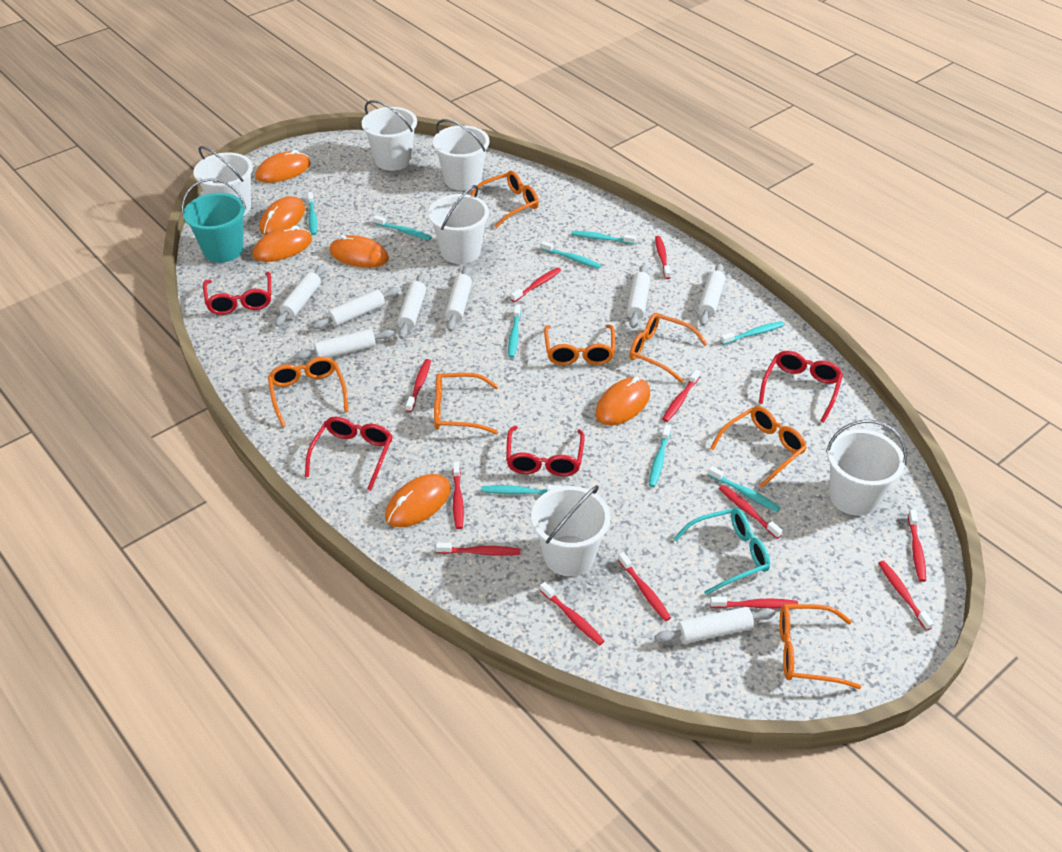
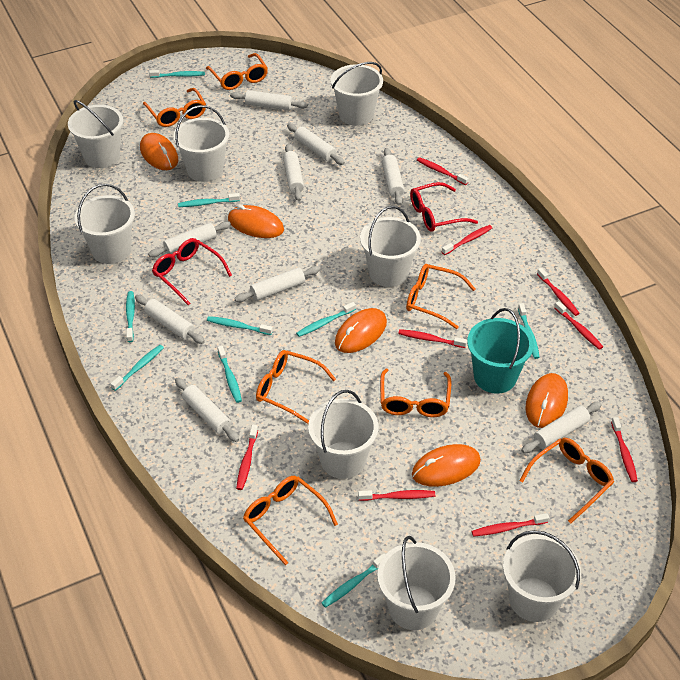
orange mouse: 6 -> 5
red glasses: 4 -> 2
red toothbrush: 12 -> 9
turquoise glasses: 1 -> 0
white bucket: 6 -> 8
white rolling pin: 8 -> 9

